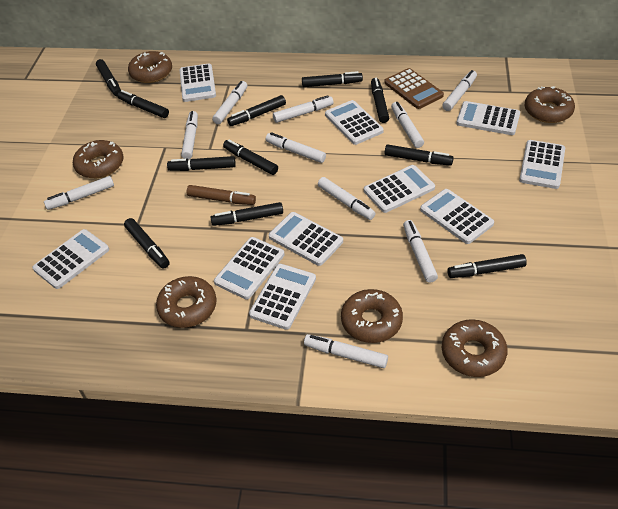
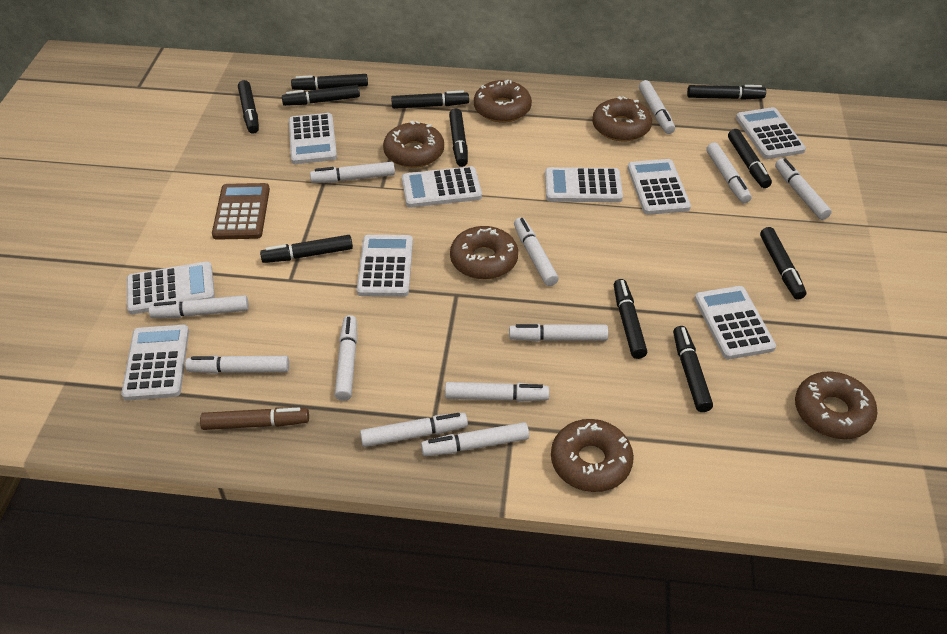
white calculator: 10 -> 9
white marker: 10 -> 12

